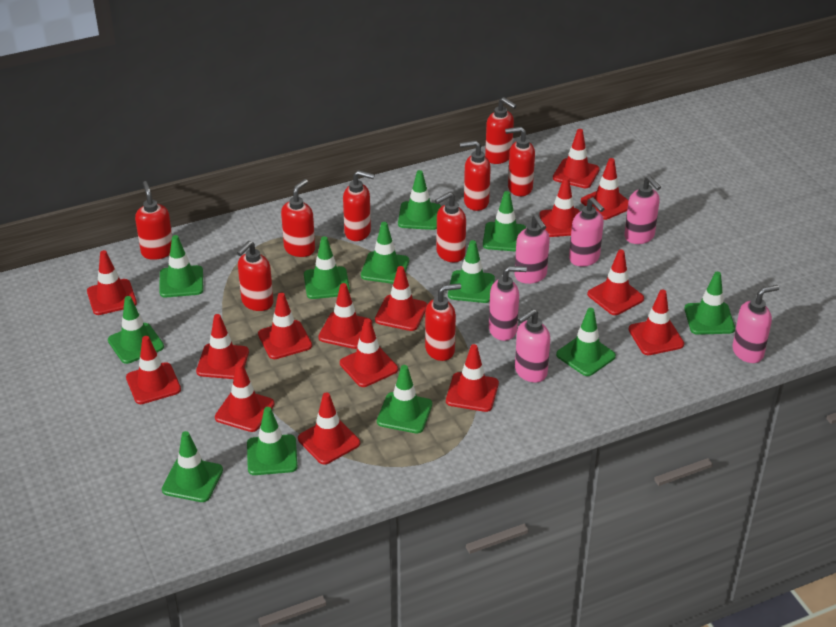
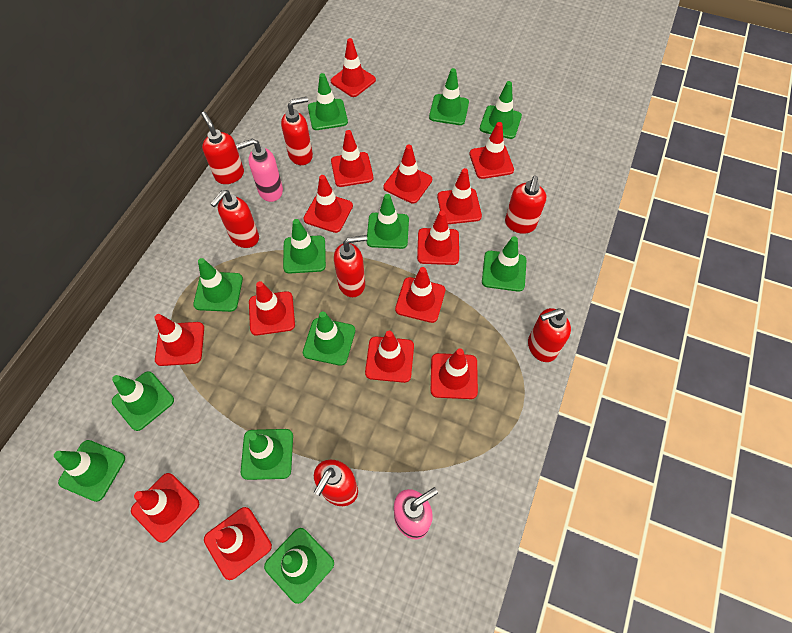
pink soap dispenser: 6 -> 2
red soap dispenser: 9 -> 7
red traffic cone: 15 -> 14

